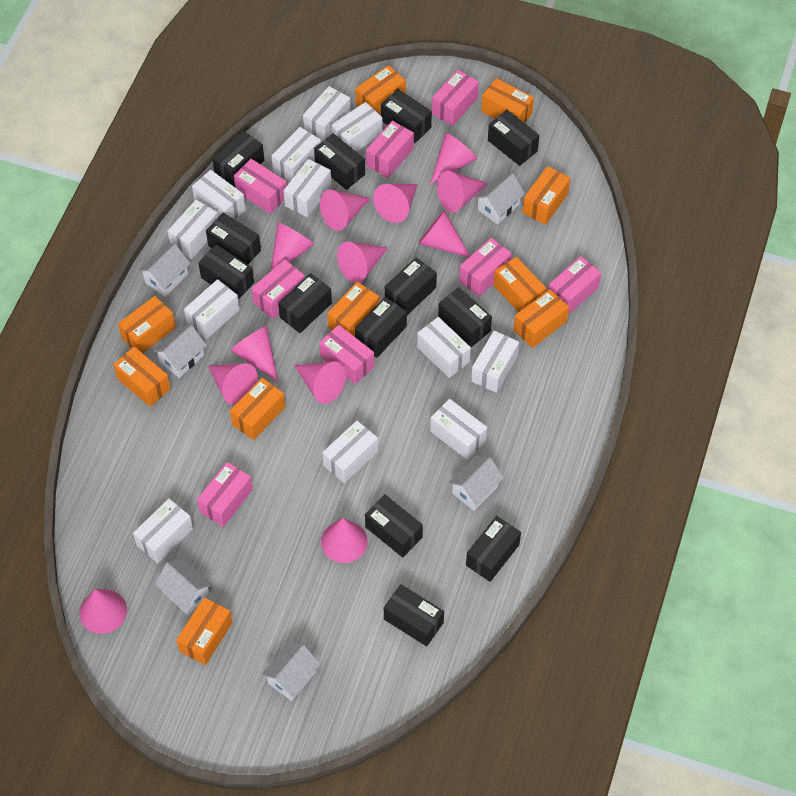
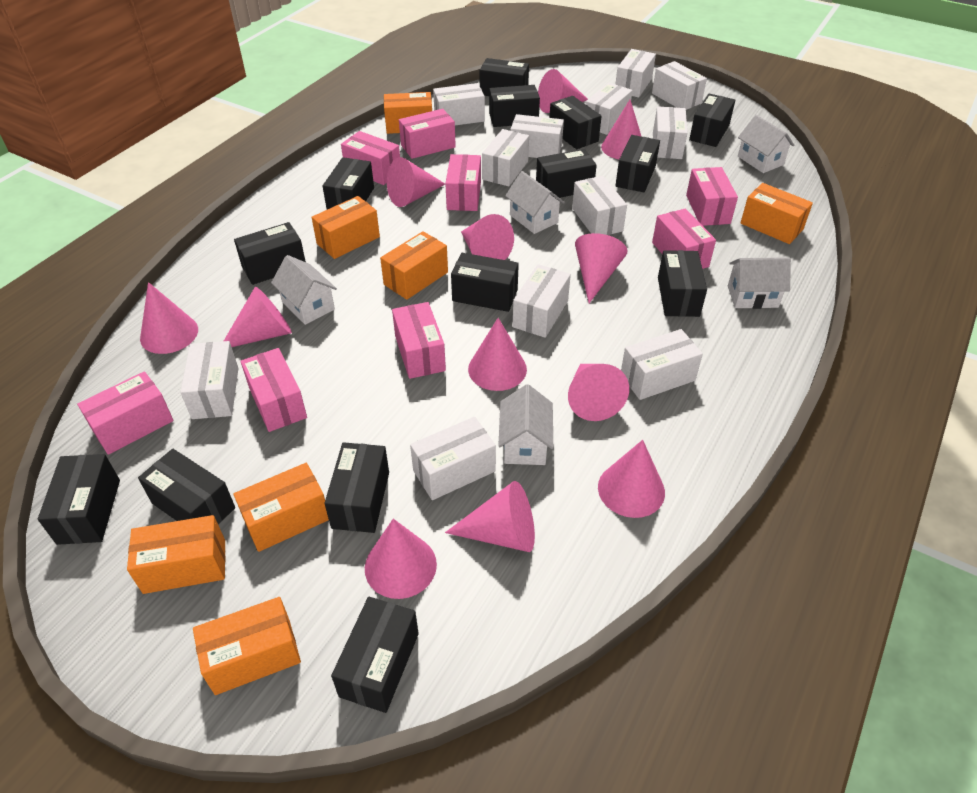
black box: 13 -> 14
orange box: 10 -> 7
white house: 6 -> 5

